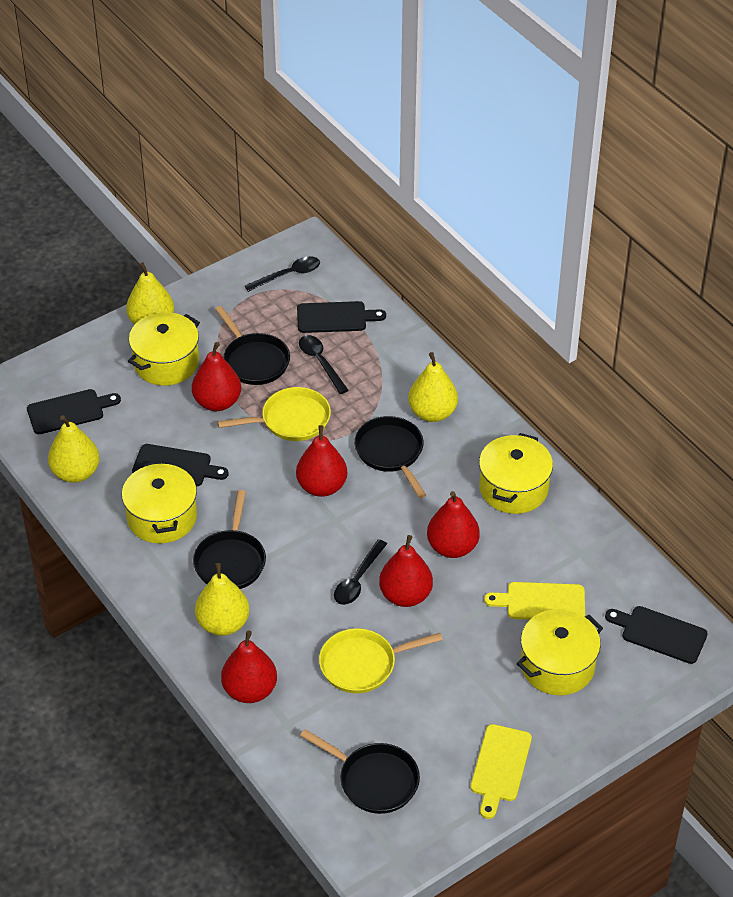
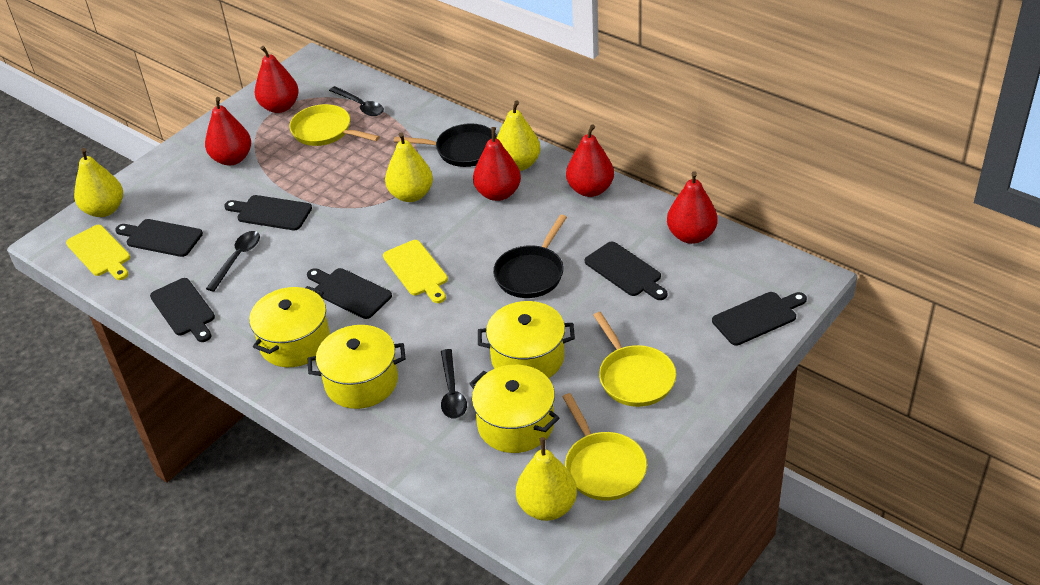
black cutting board: 4 -> 6
black pan: 4 -> 2
yellow pan: 2 -> 3

